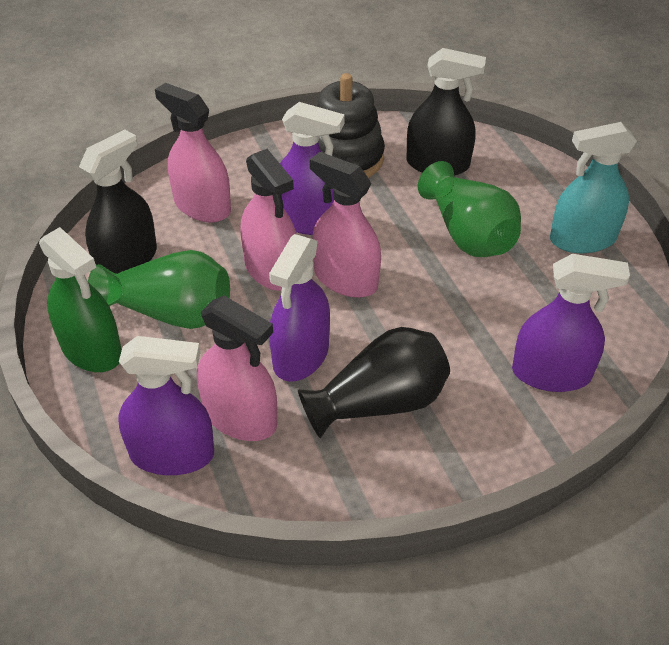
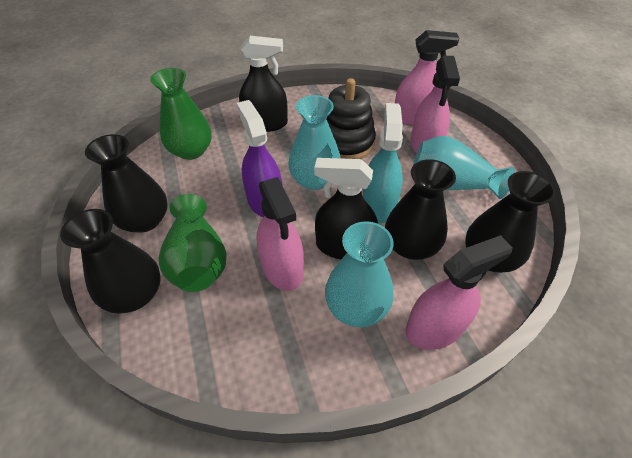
black vase: 1 -> 4
green spray bottle: 1 -> 0
purple spray bottle: 4 -> 1
turquoise vase: 0 -> 3

